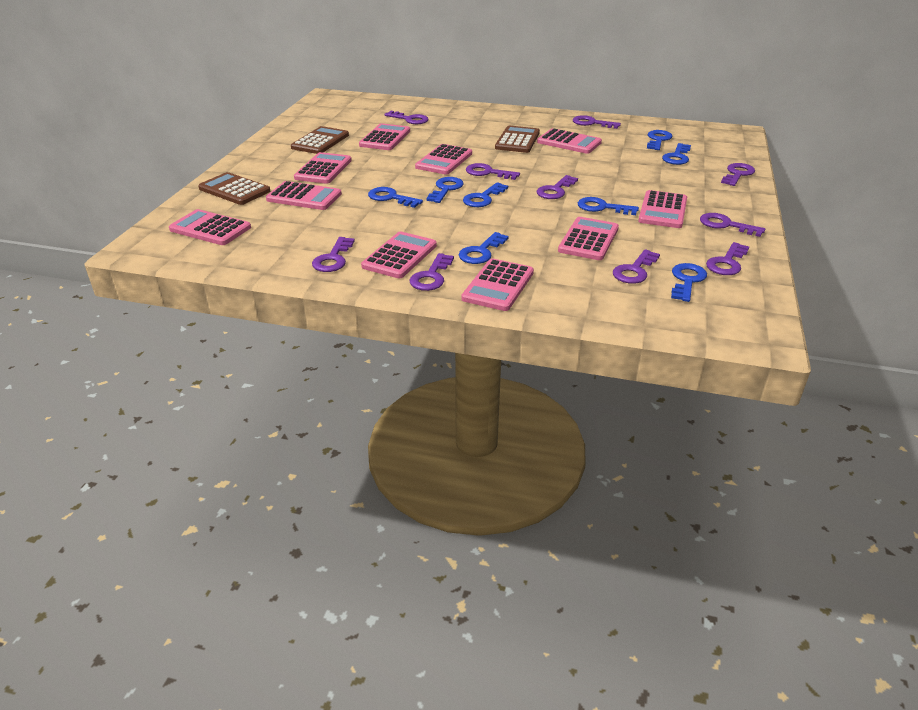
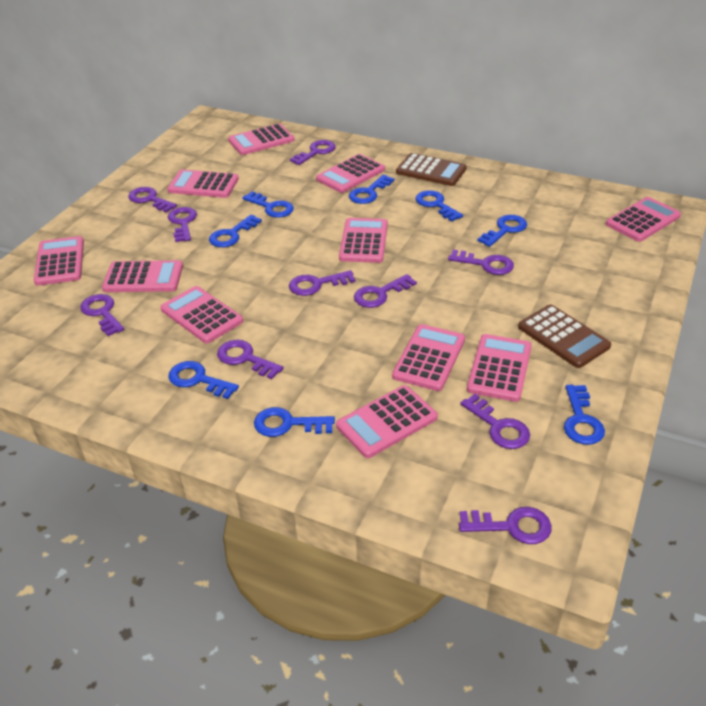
brown calculator: 3 -> 2
pink calculator: 10 -> 11

